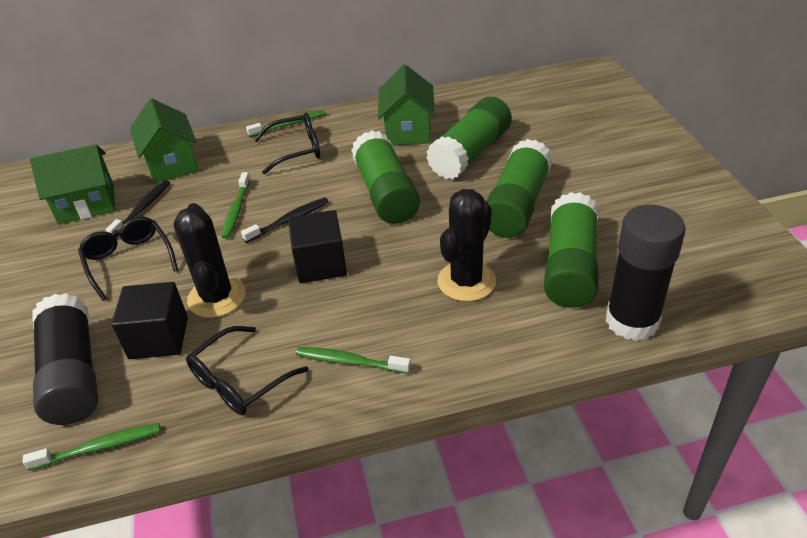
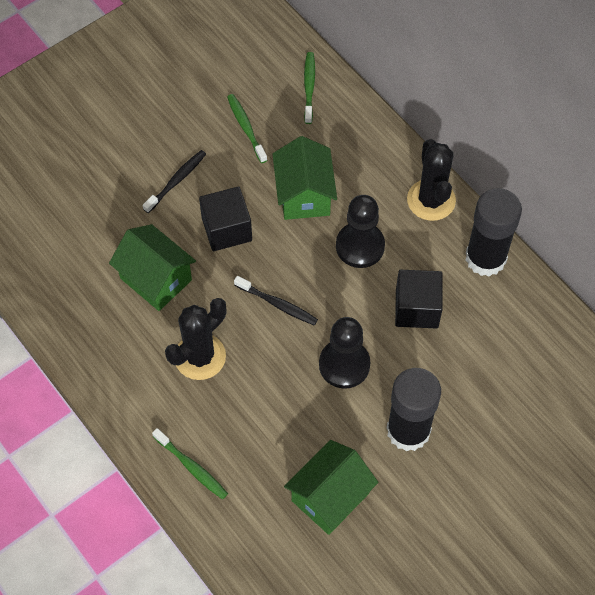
black glasses: 3 -> 0
black pawn: 0 -> 2
green glue stick: 4 -> 0
green toothbrush: 4 -> 3

